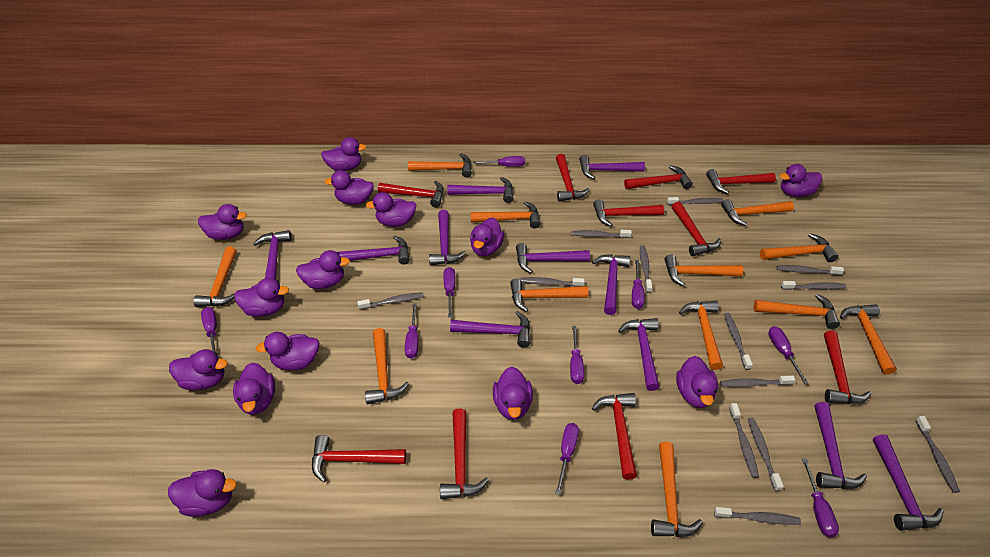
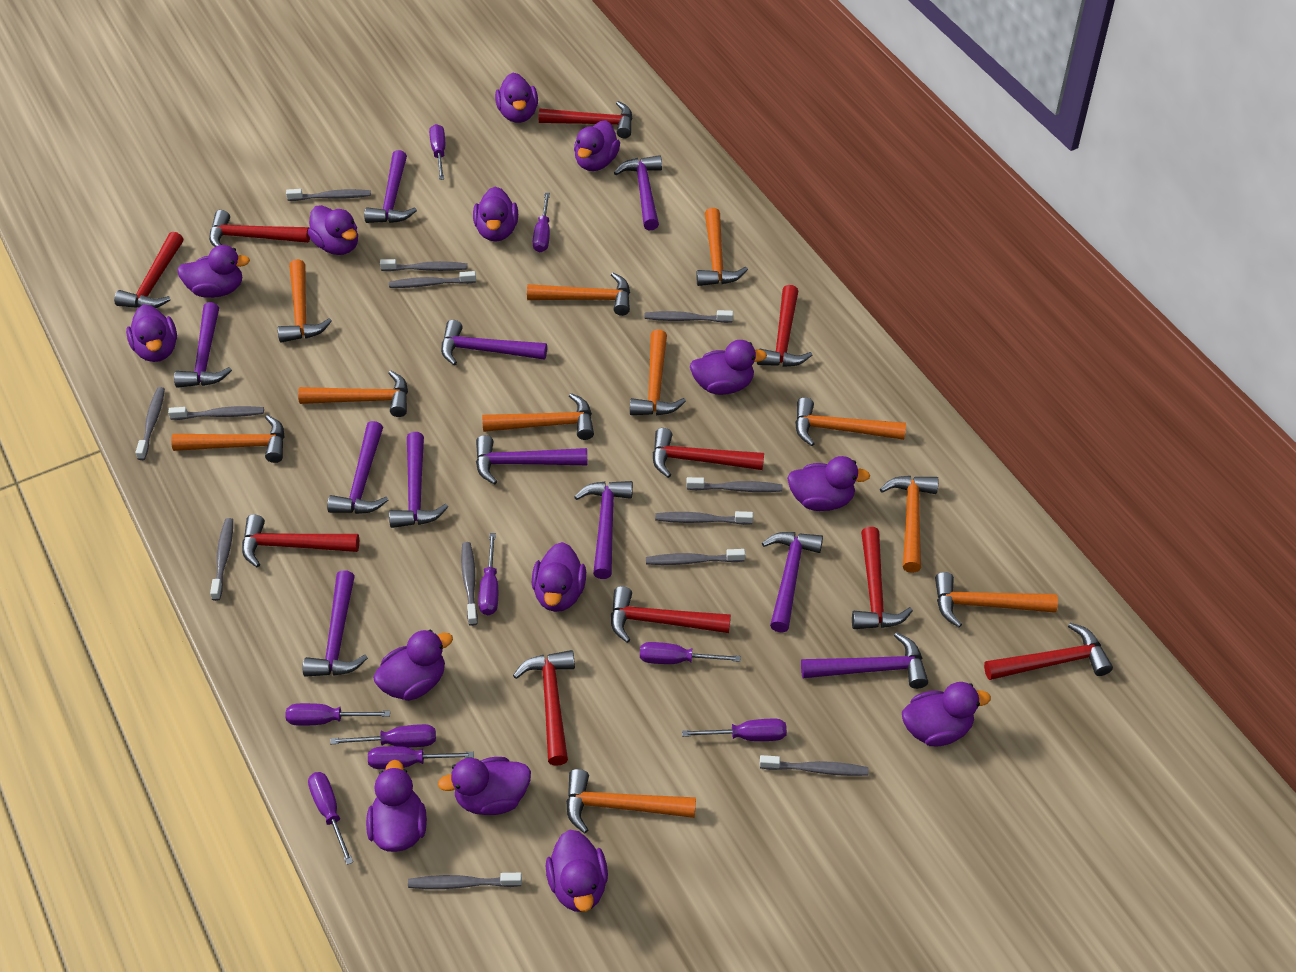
orange hammer: 12 -> 11

